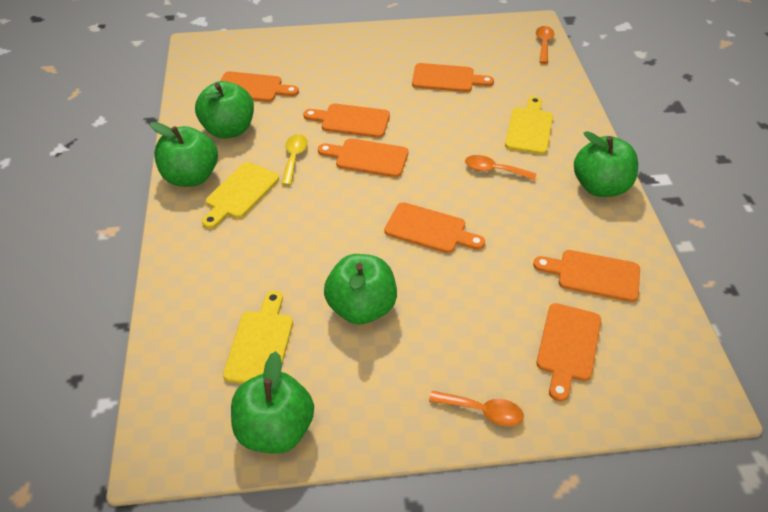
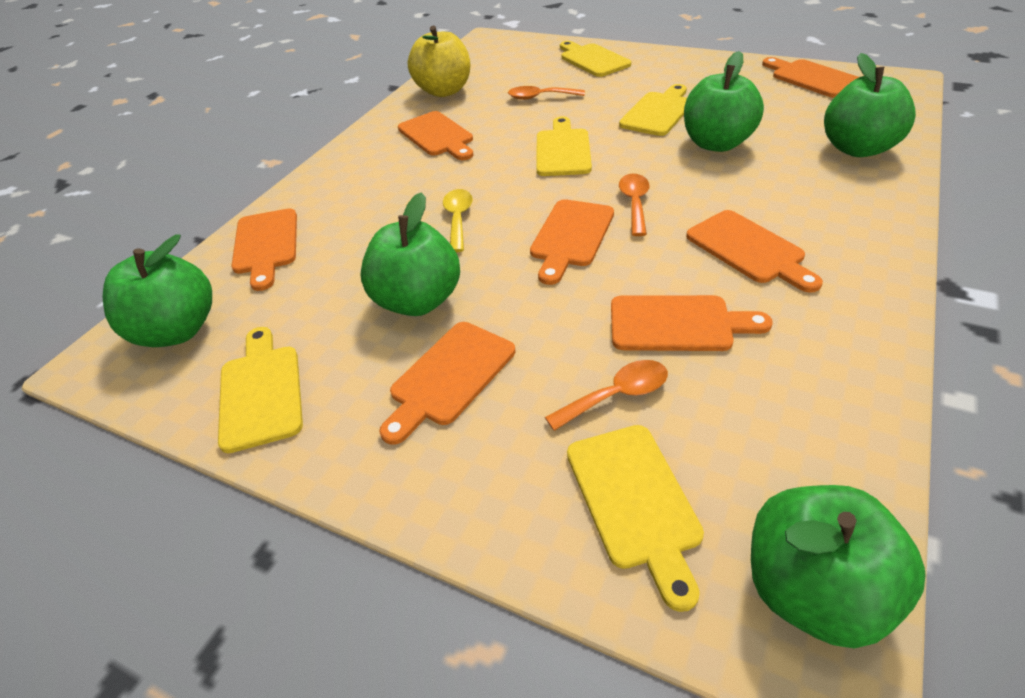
yellow apple: 0 -> 1
yellow cutting board: 3 -> 5

